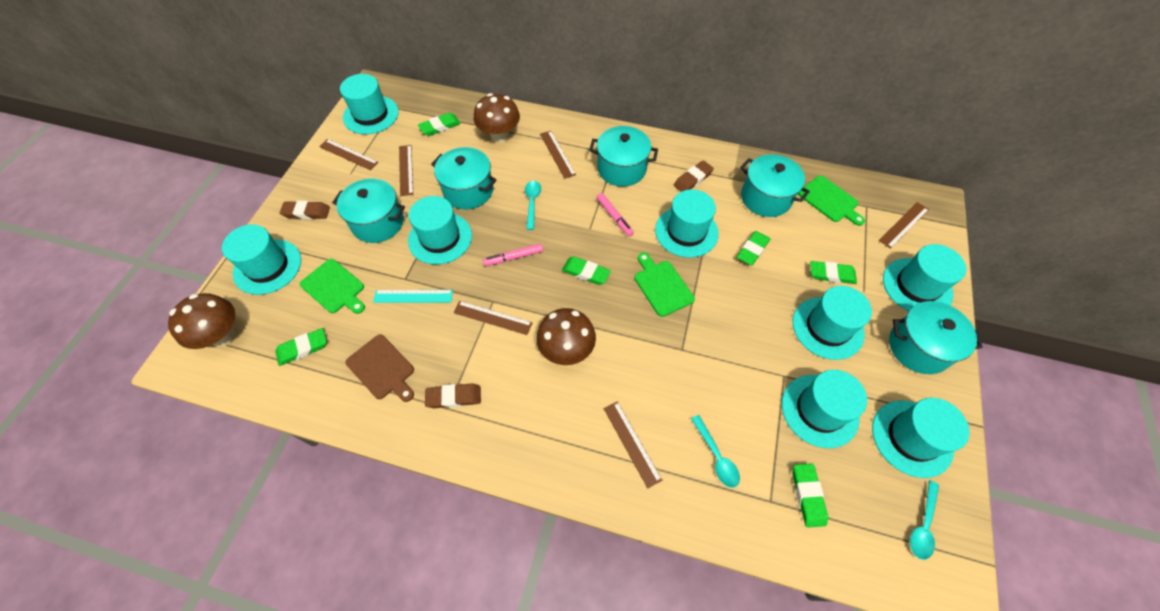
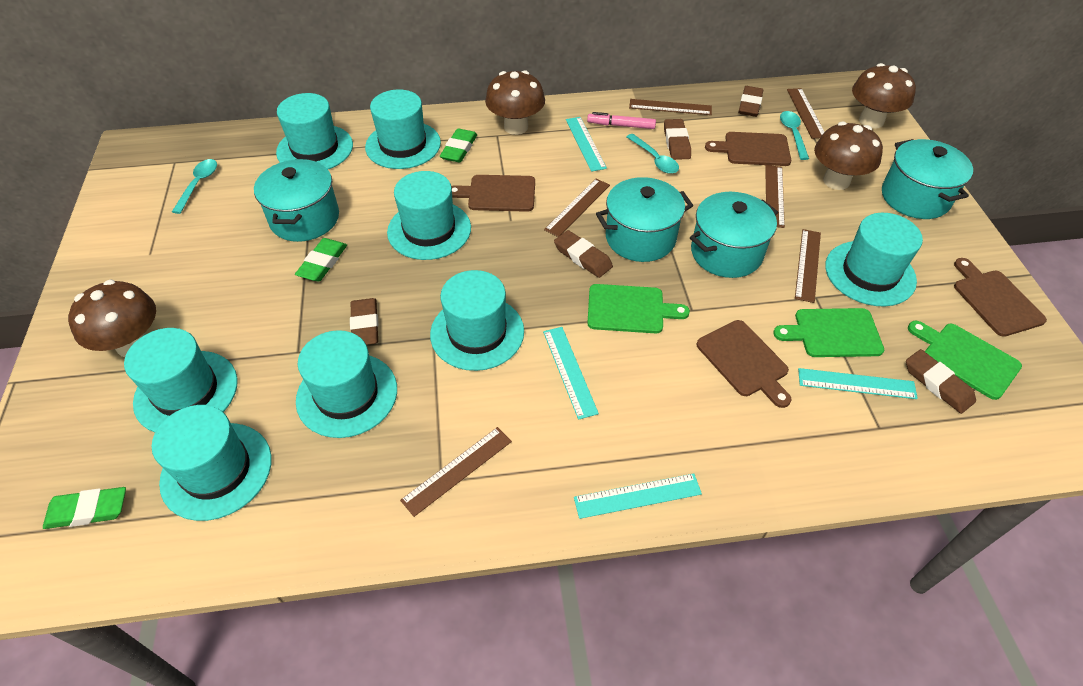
brown cutting board: 1 -> 4
brown eraser: 3 -> 5
brown mushroom: 3 -> 4
green eraser: 6 -> 3
pink marker: 2 -> 1
turquoise pot: 5 -> 4
turquoise ruler: 1 -> 4

